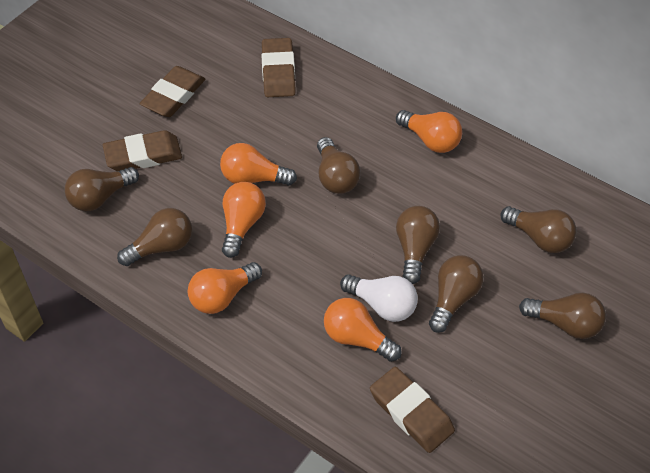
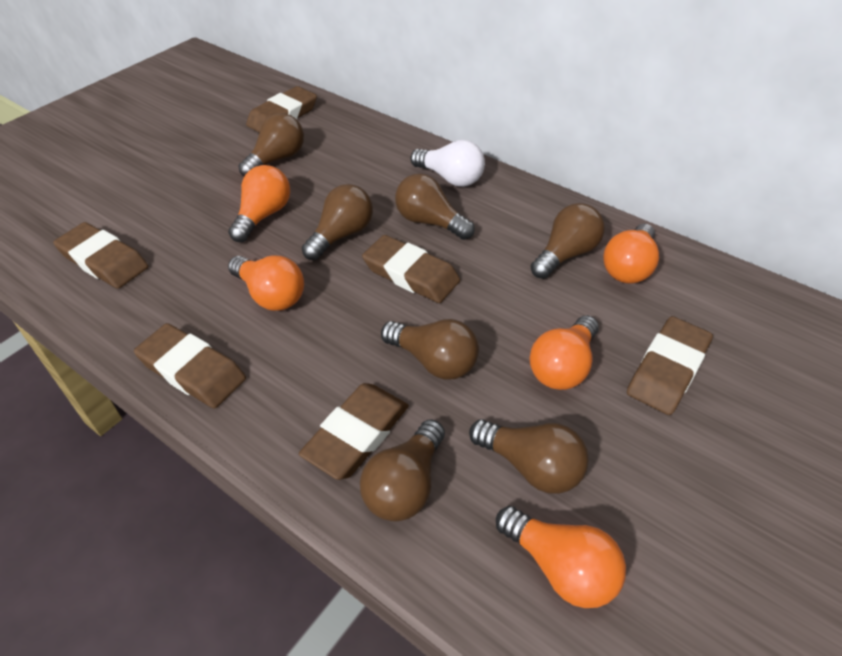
brown eraser: 4 -> 6

